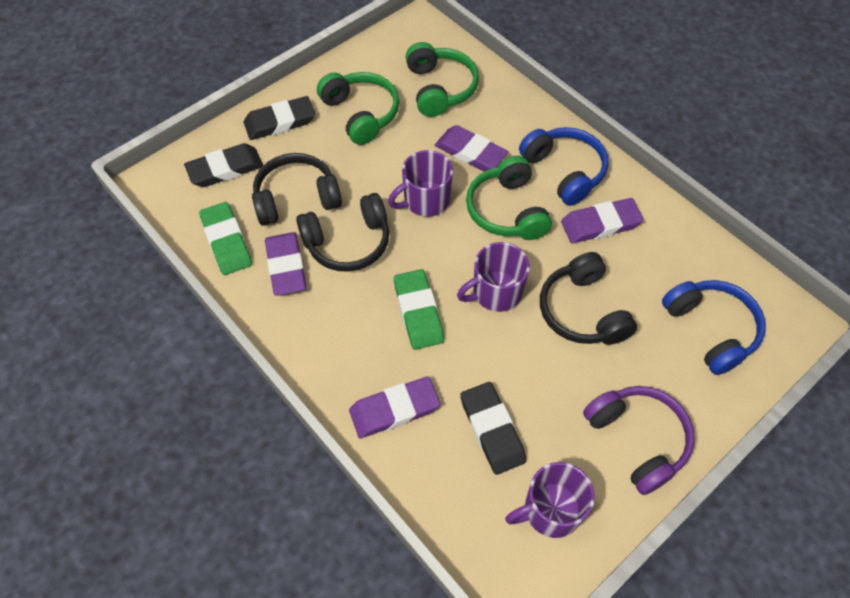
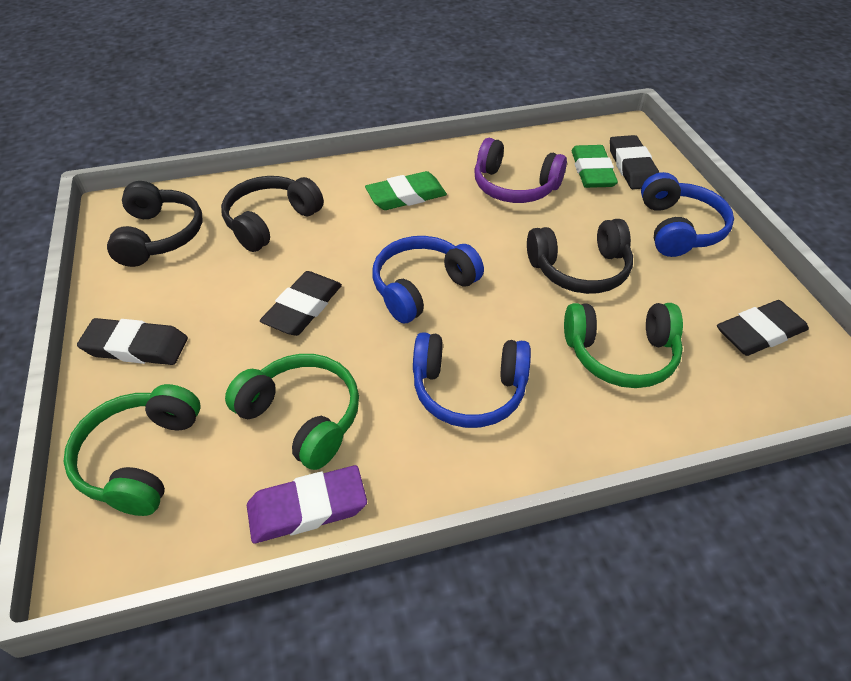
black eraser: 3 -> 4
blue headphones: 2 -> 3
purple eraser: 4 -> 1
purple mug: 3 -> 0

